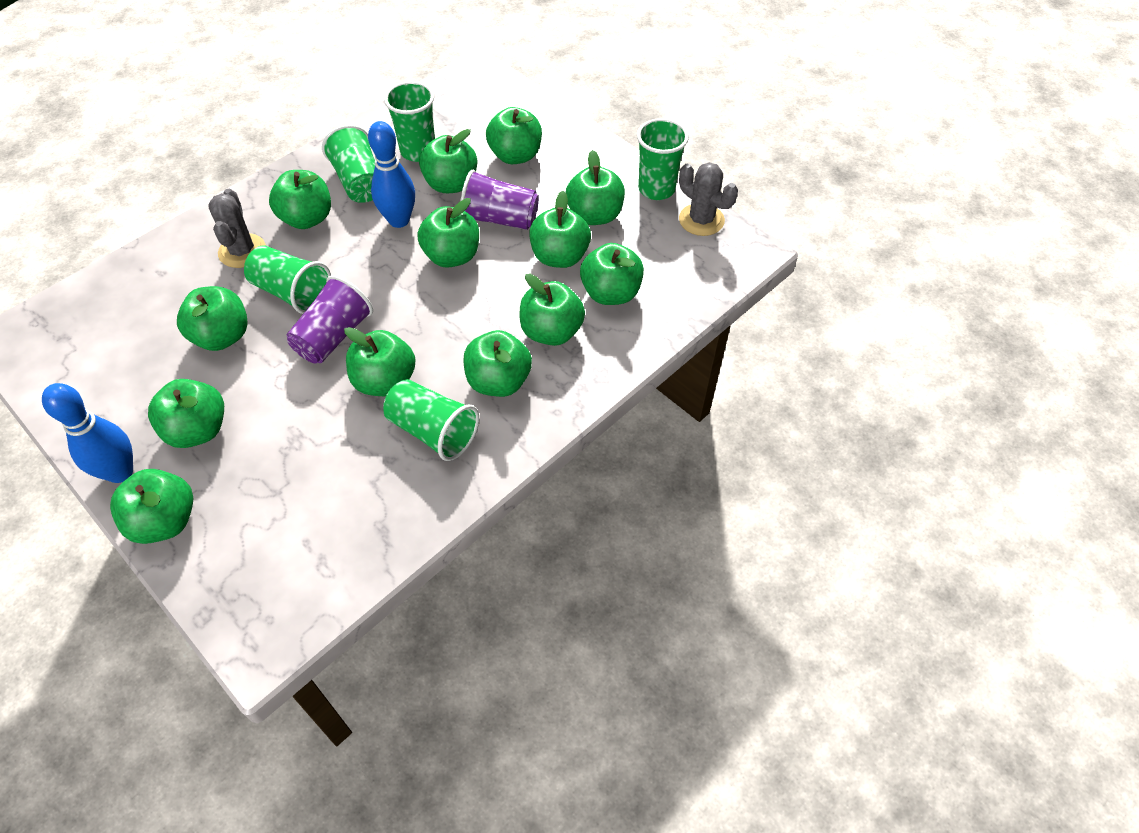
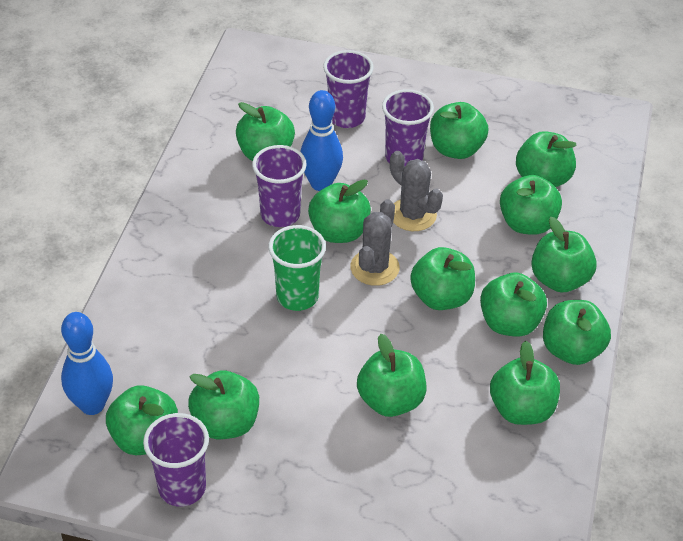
green cup: 5 -> 1
purple cup: 2 -> 4

